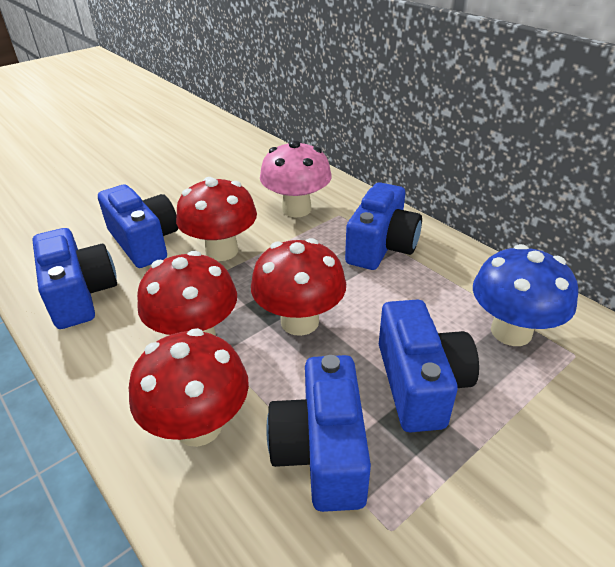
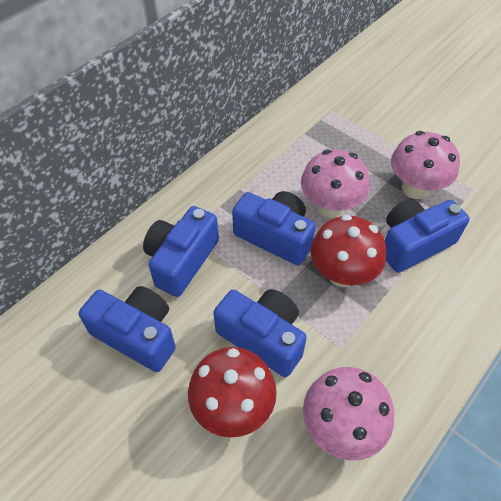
blue mushroom: 1 -> 0
pink mushroom: 1 -> 3
red mushroom: 4 -> 2

